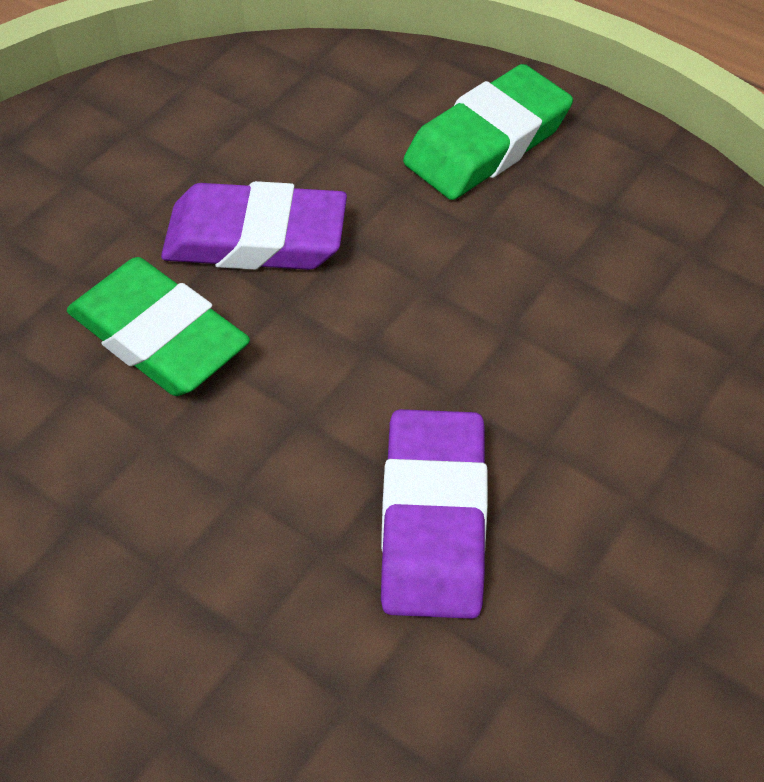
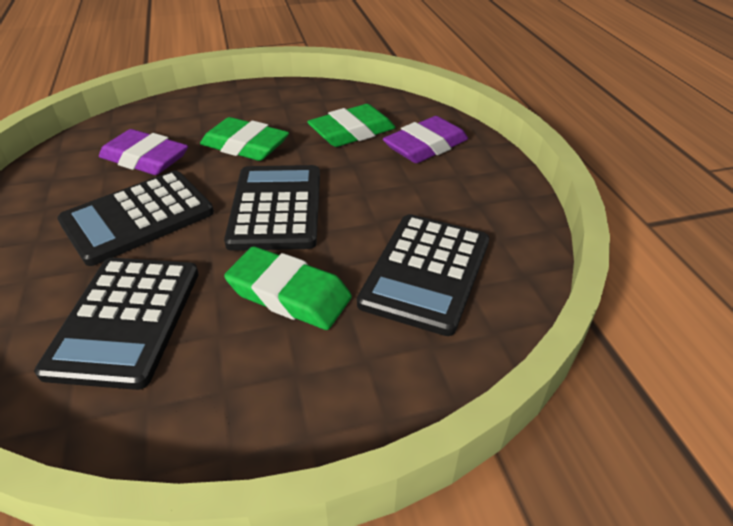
black calculator: 0 -> 4
green eraser: 2 -> 3

